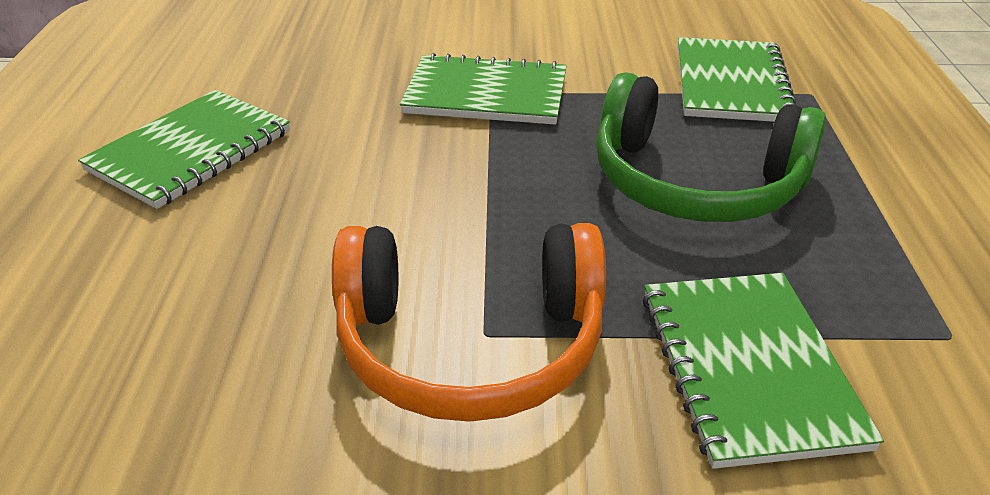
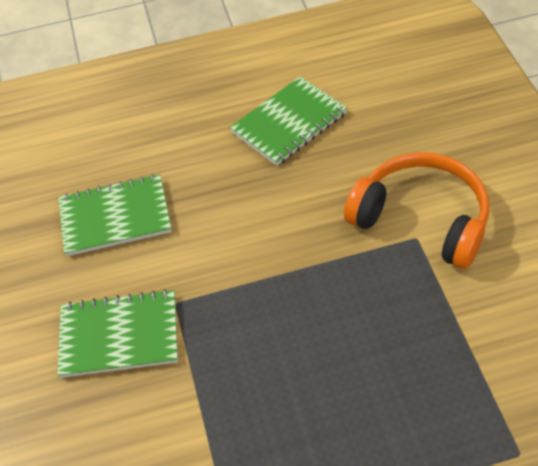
green headphones: 1 -> 0
green notebook: 4 -> 3

